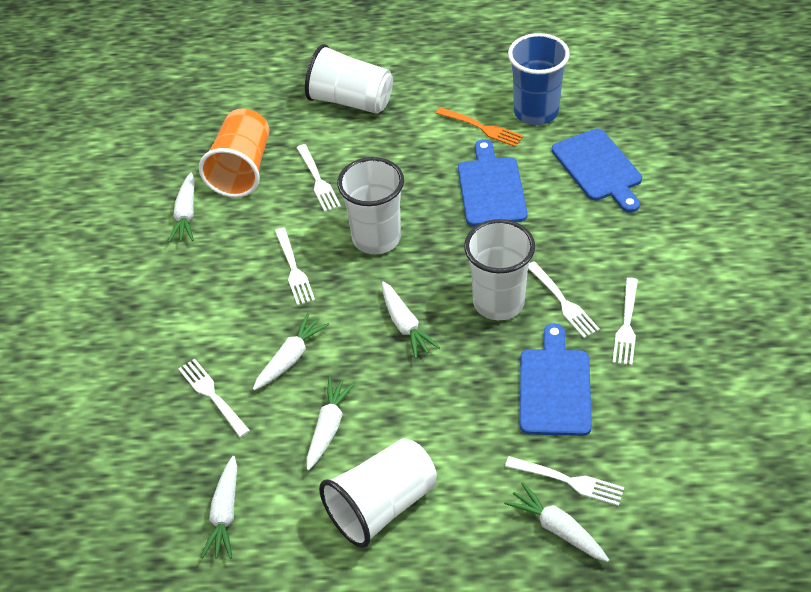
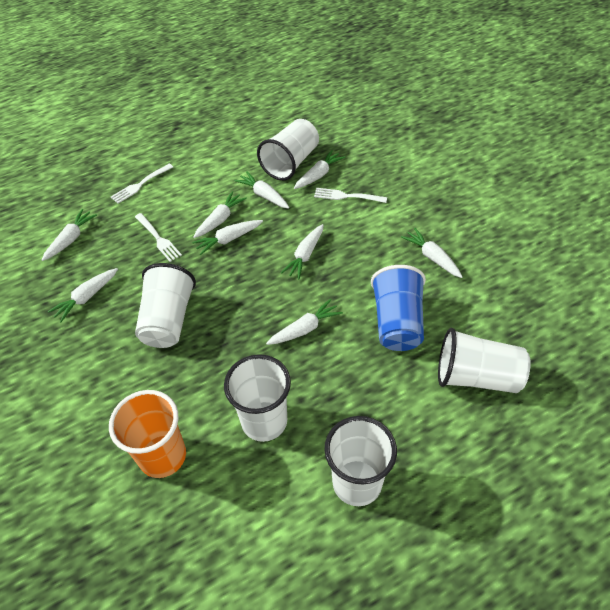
blue cutting board: 3 -> 0
orange fork: 1 -> 0
white carrot: 6 -> 9
white cup: 4 -> 5
white fork: 6 -> 3

